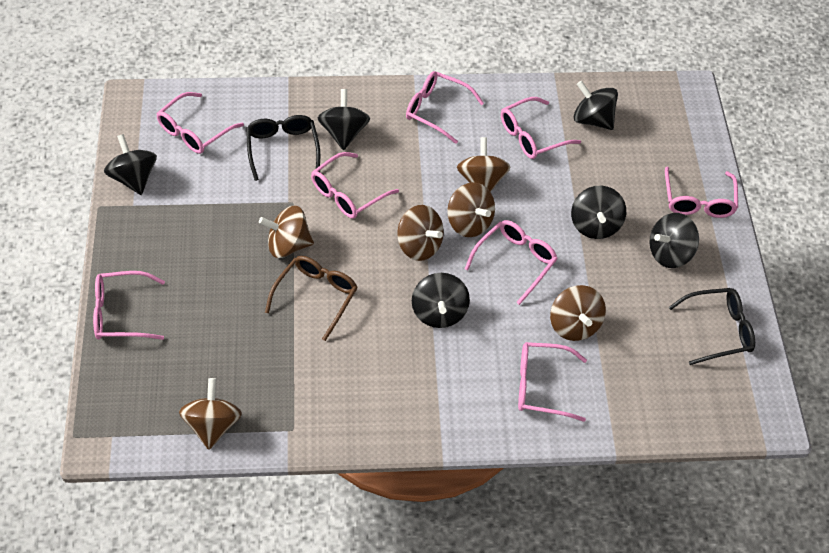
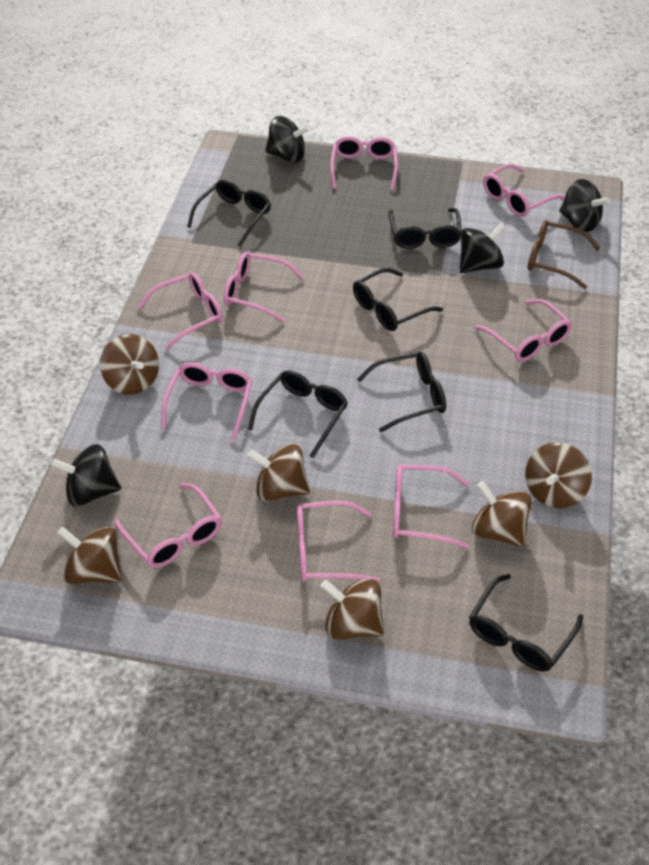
black glasses: 2 -> 6
black spinning top: 6 -> 4
pink glasses: 8 -> 9

